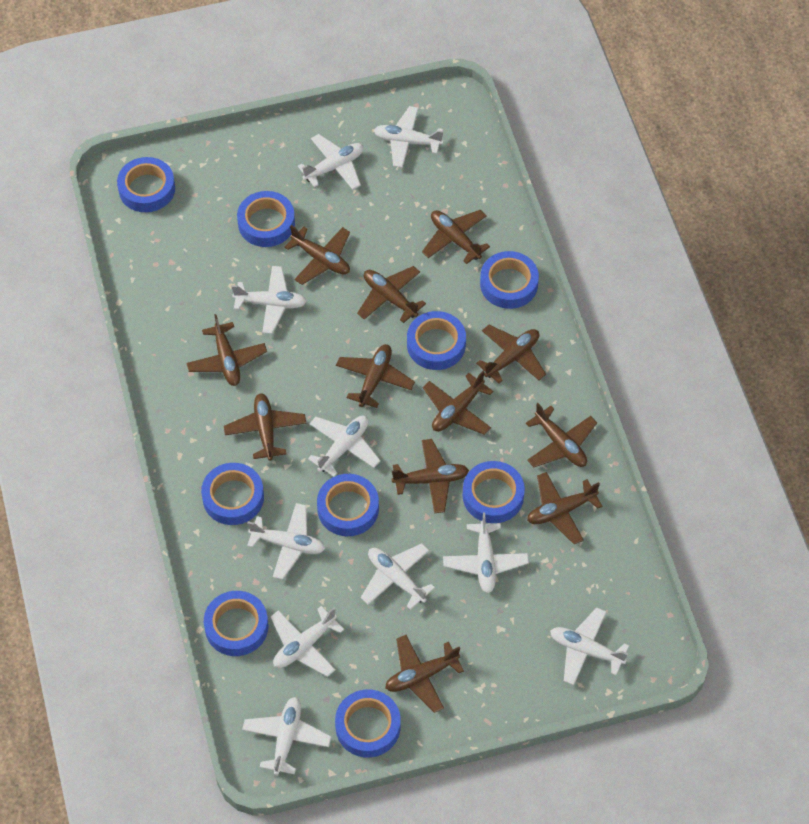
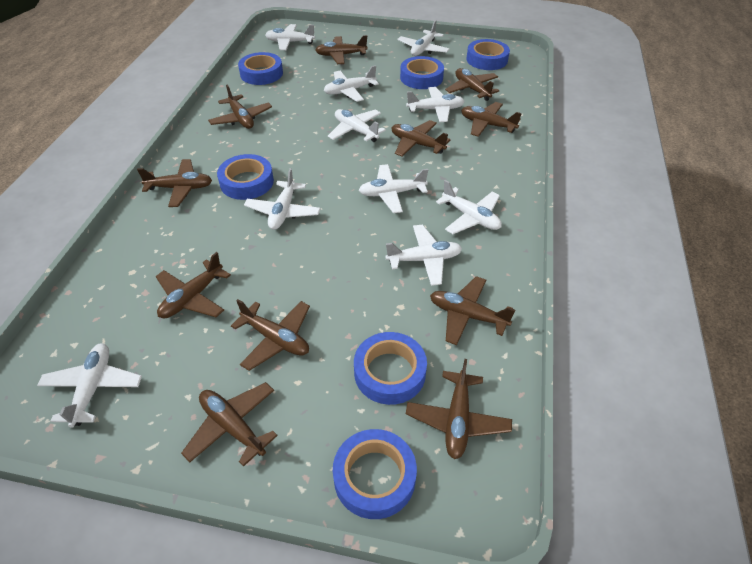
blue tape: 9 -> 6
brown plane: 12 -> 11

